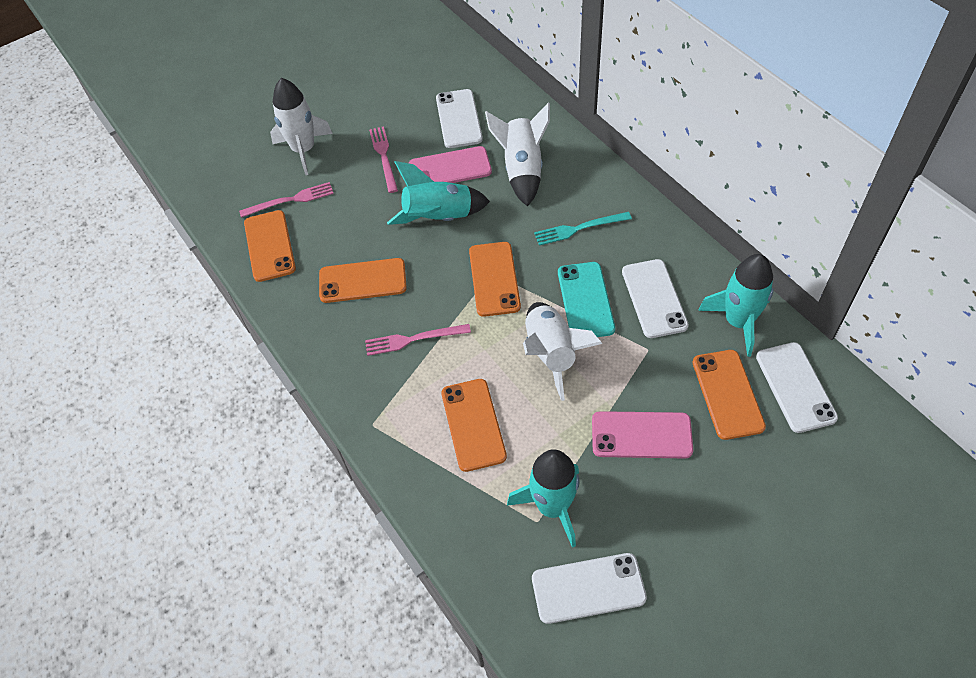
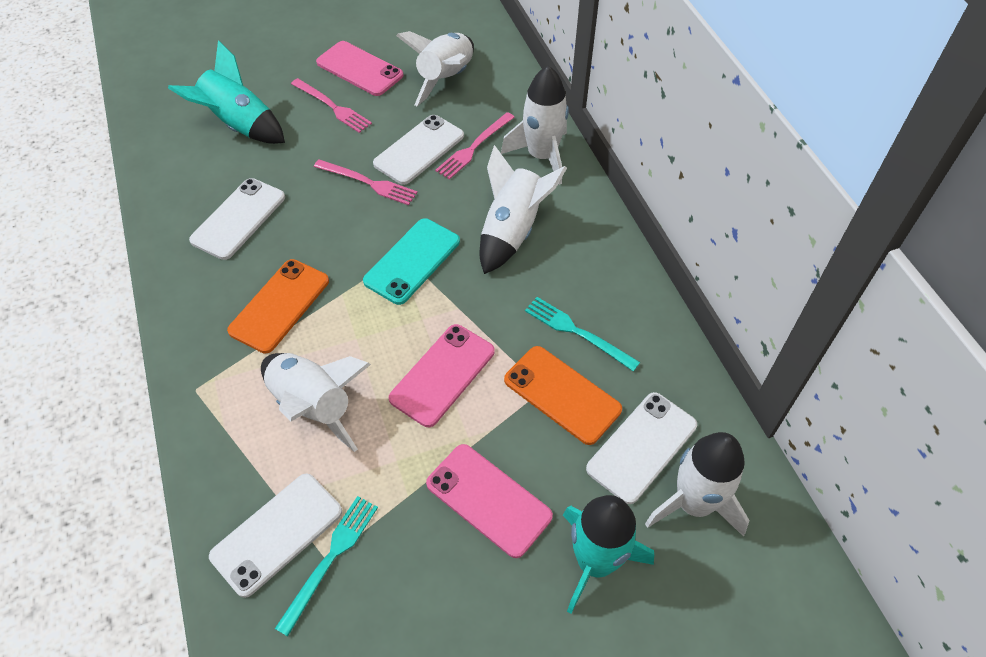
orange phone: 5 -> 2
pink phone: 2 -> 3
turquoise fork: 1 -> 2
turquoise rocket: 3 -> 2
white rocket: 3 -> 5

